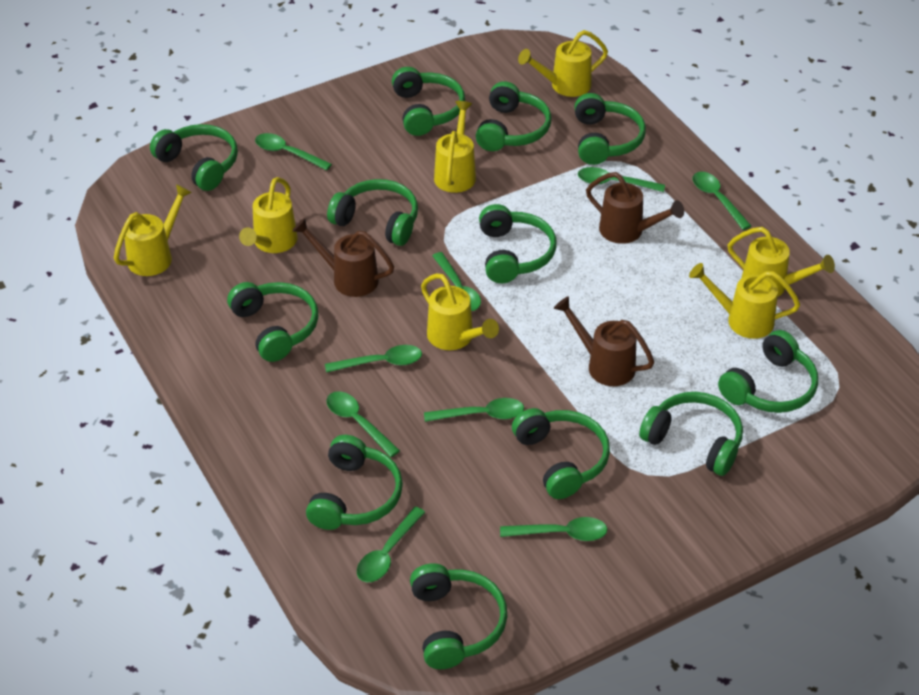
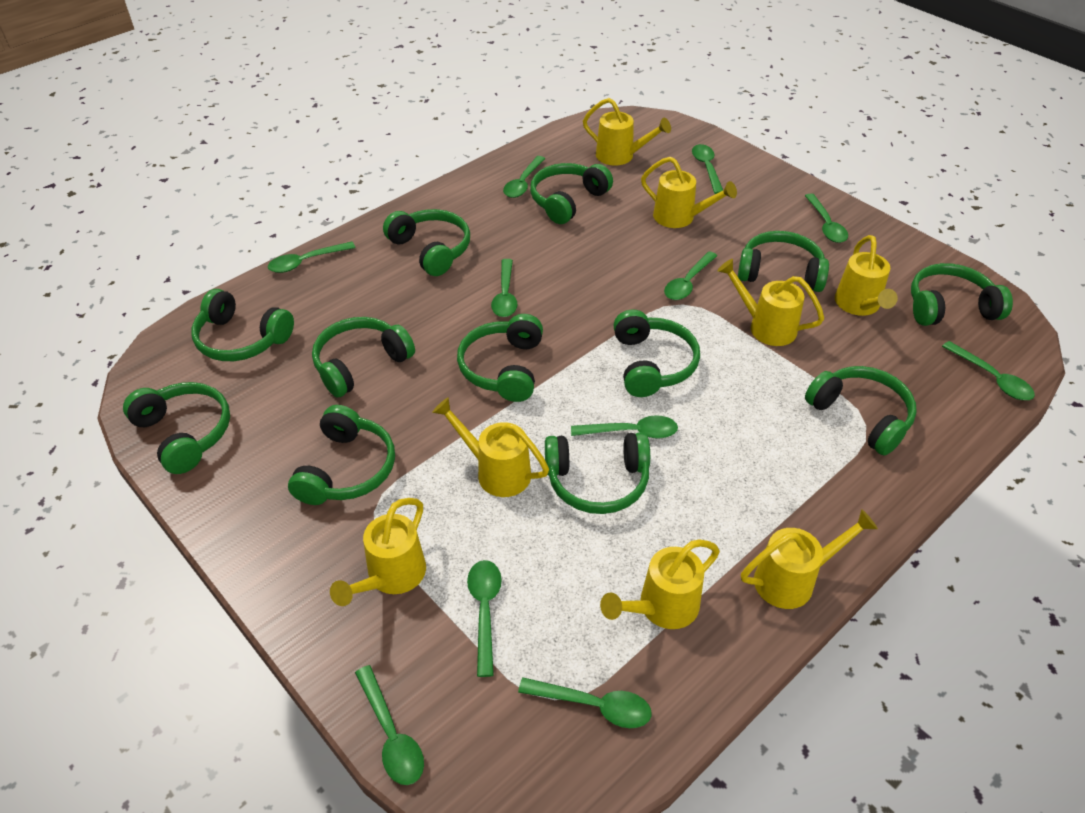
brown watering can: 3 -> 0
green spoon: 9 -> 11
yellow watering can: 7 -> 8

